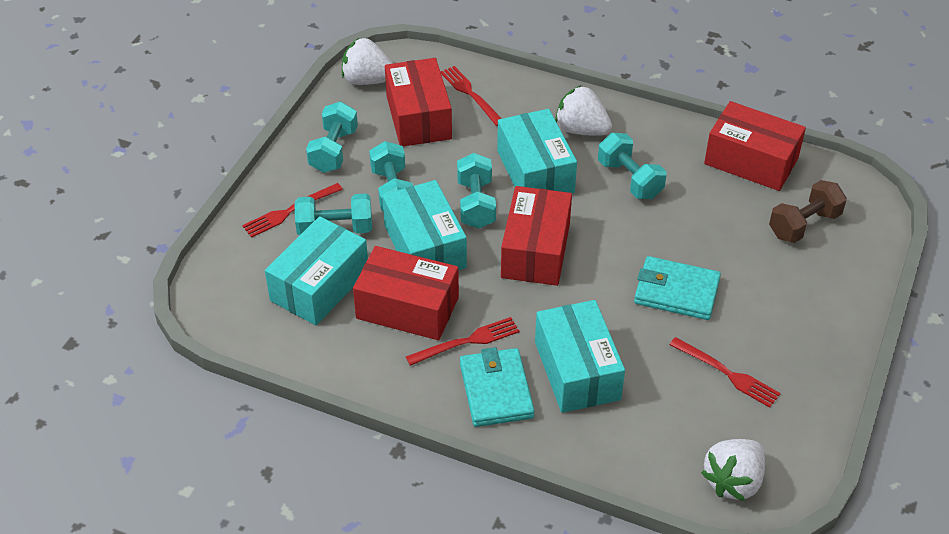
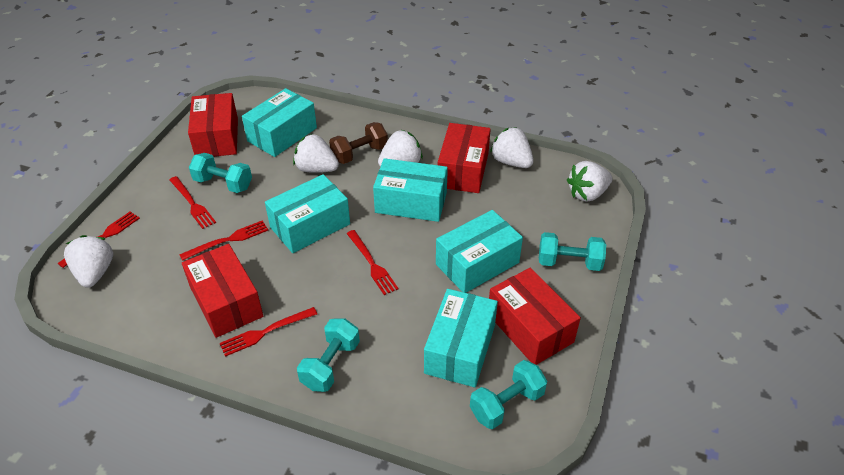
red fork: 4 -> 5
turquoise box: 4 -> 5
turquoise dumbbell: 5 -> 4
turquoise wallet: 2 -> 0
white strawberry: 3 -> 5

